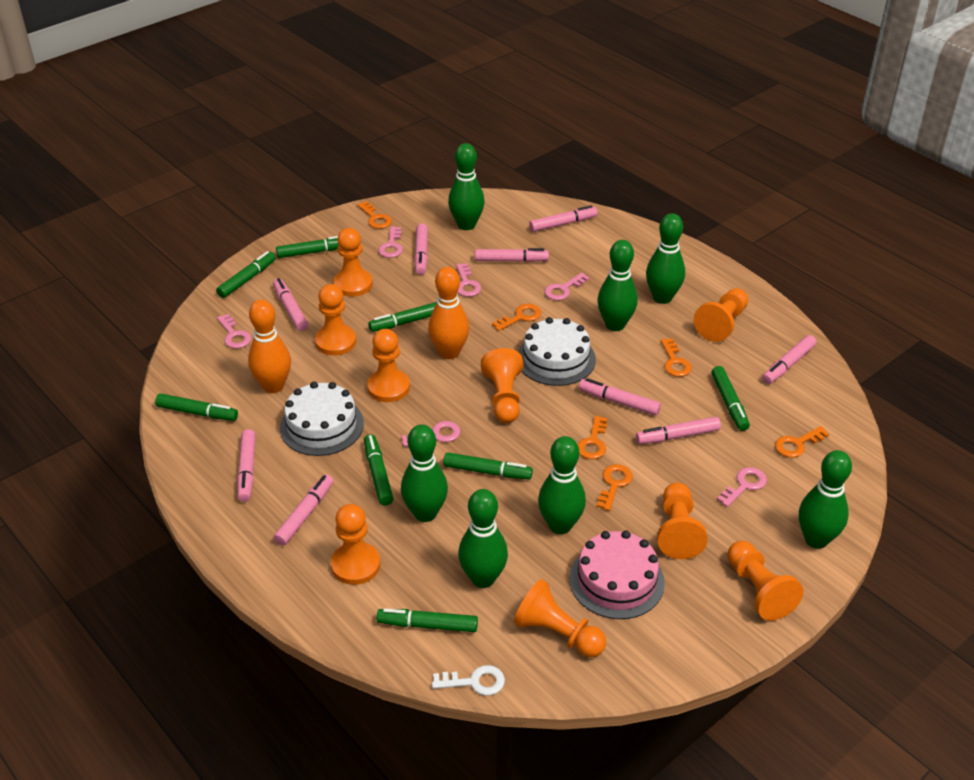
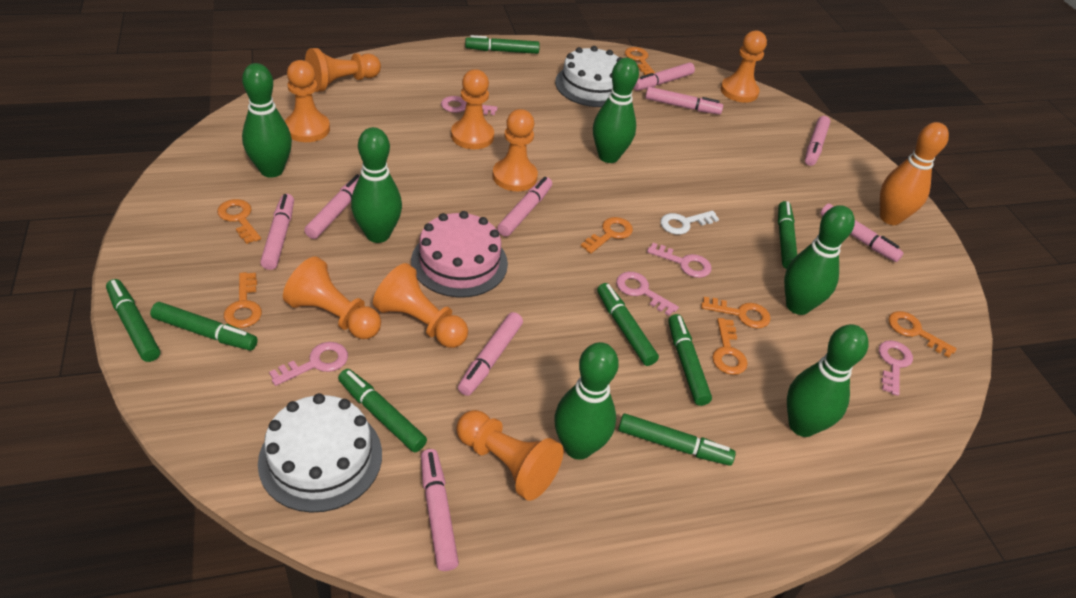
green bowling pin: 7 -> 6
orange bowling pin: 2 -> 1
orange key: 6 -> 7
orange pawn: 9 -> 8
pink key: 6 -> 5

